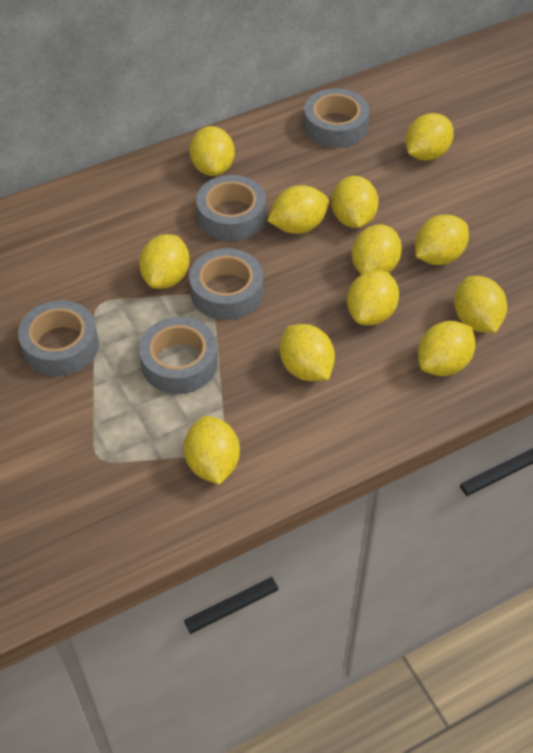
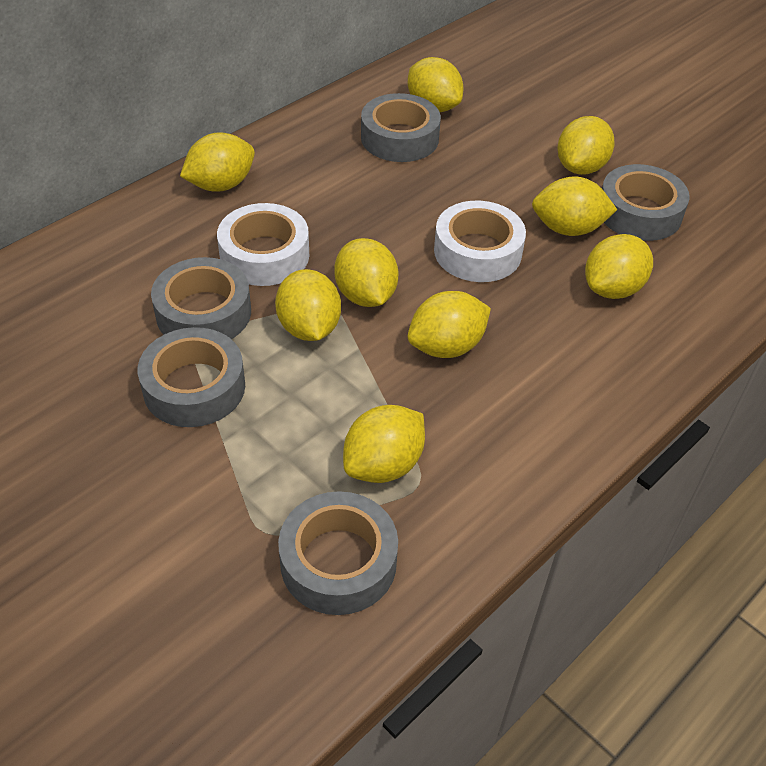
white tape: 0 -> 2
yellow lemon: 12 -> 9

